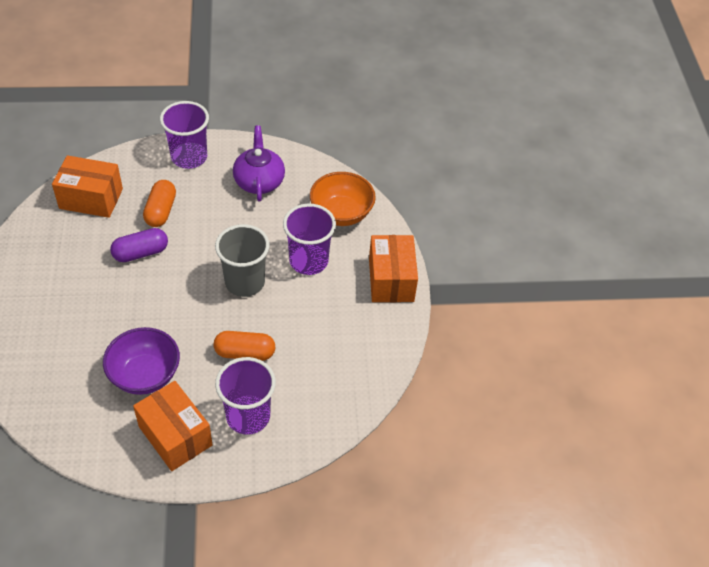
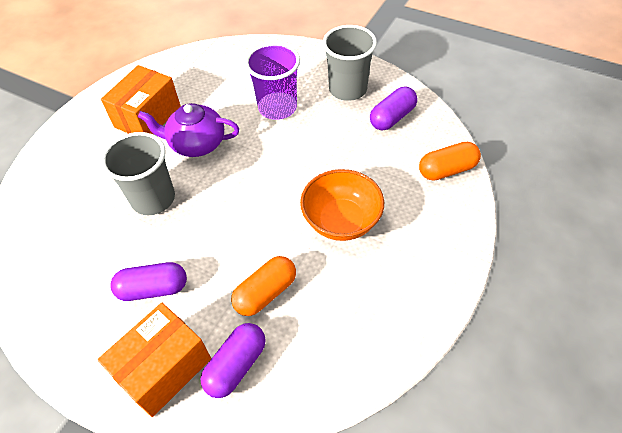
grey cup: 1 -> 2
orange box: 3 -> 2
purple bowl: 1 -> 0
purple capsule: 1 -> 3
purple cup: 3 -> 1

